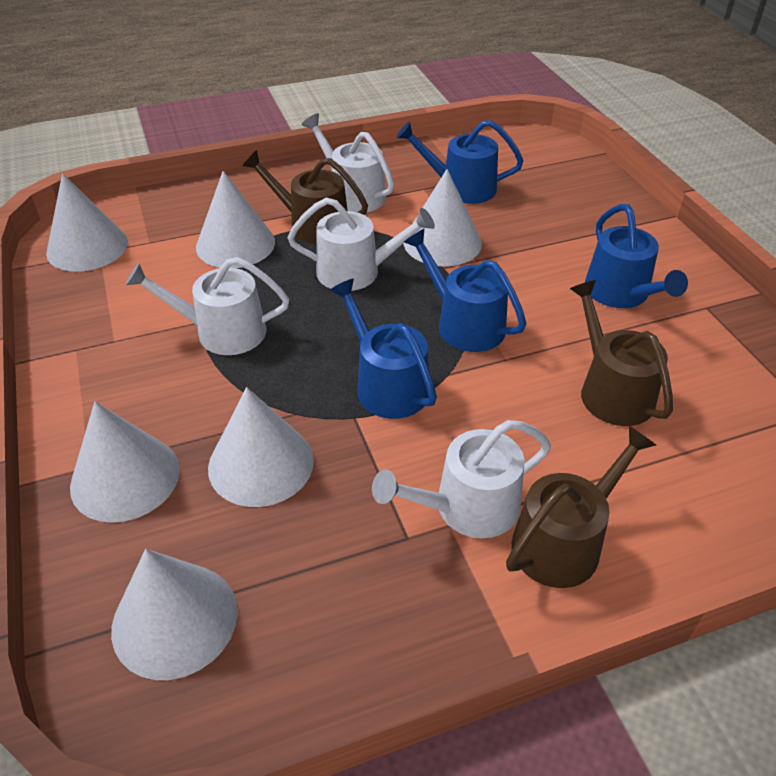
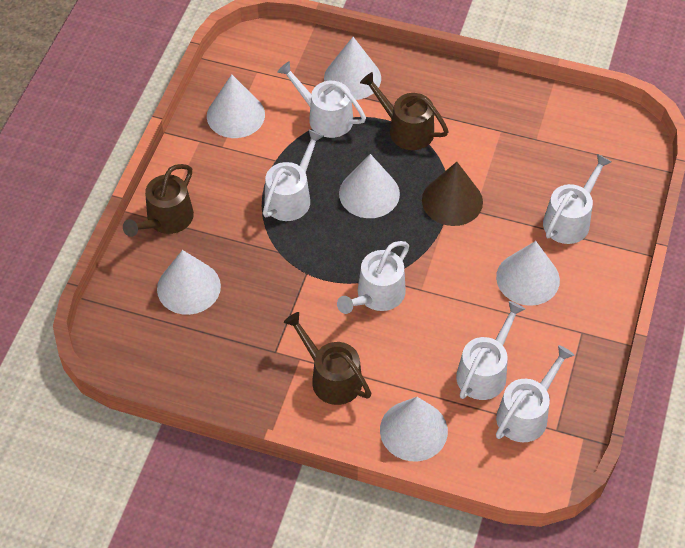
blue watering can: 4 -> 0
brown cone: 0 -> 1
white watering can: 4 -> 6

